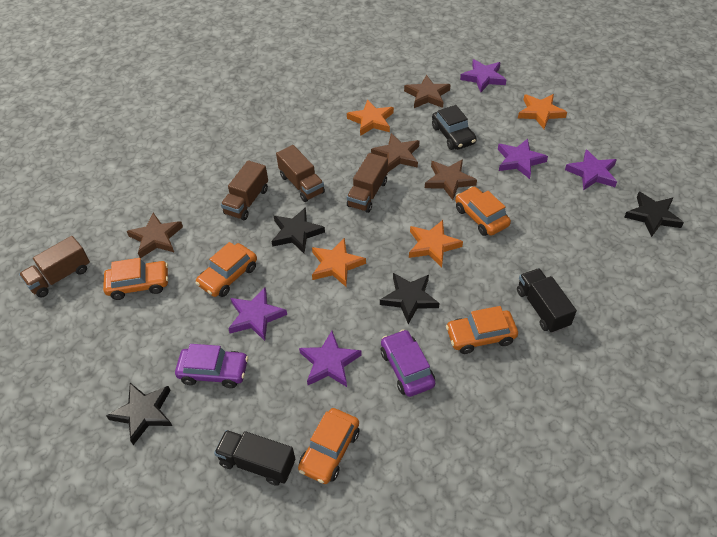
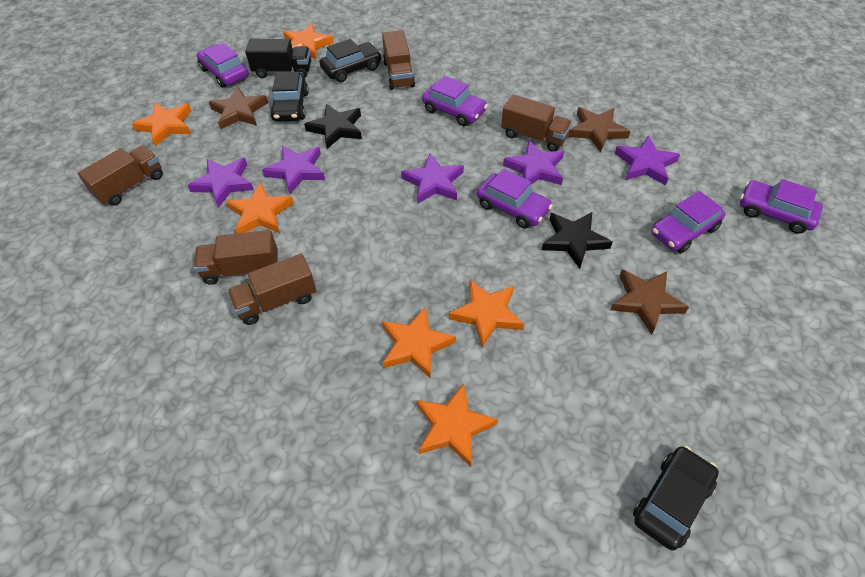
black car: 1 -> 3
black star: 4 -> 2
black truck: 2 -> 1
brown star: 4 -> 3
brown truck: 4 -> 5
orange car: 5 -> 0
orange star: 4 -> 6
purple car: 2 -> 5

